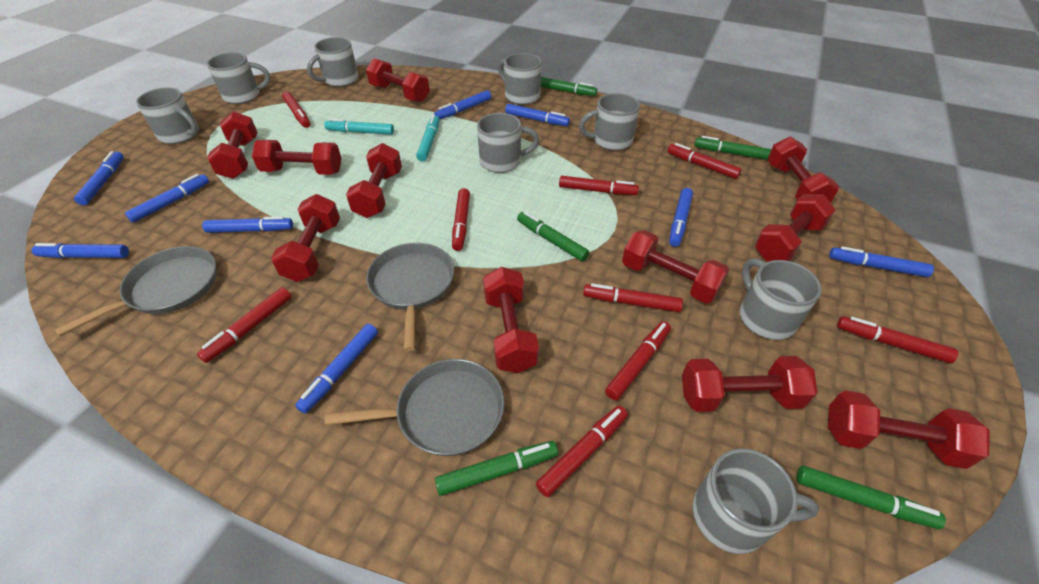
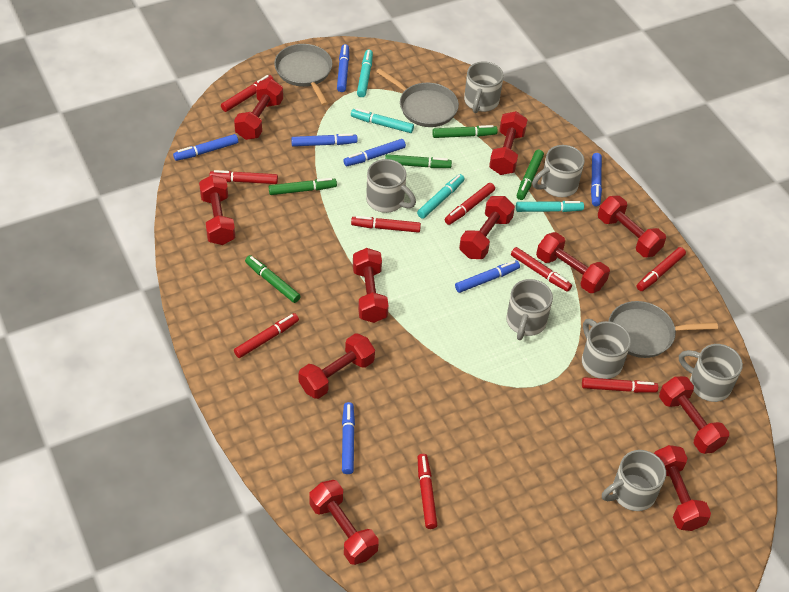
blue marker: 9 -> 7
grey mug: 8 -> 7
turquoise marker: 2 -> 4

